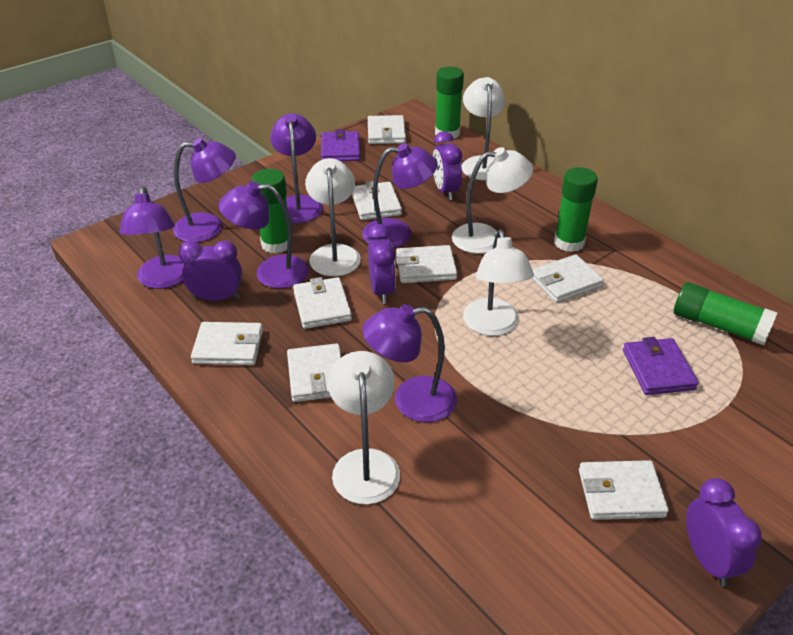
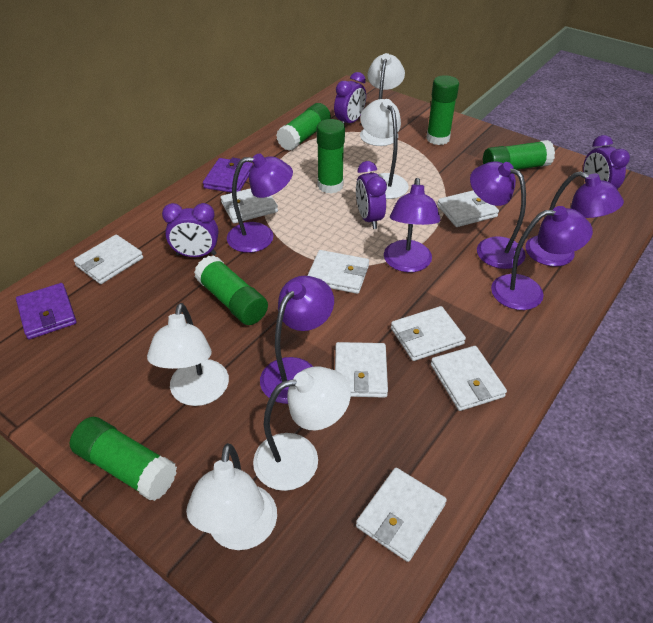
green glue stick: 4 -> 6

